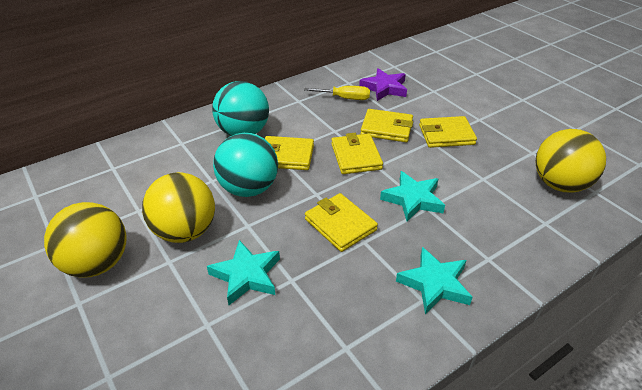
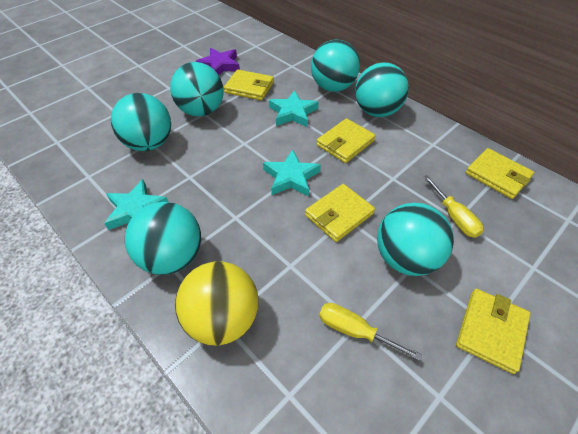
turquoise ball: 2 -> 6
yellow ball: 3 -> 1
yellow screwdriver: 1 -> 2

